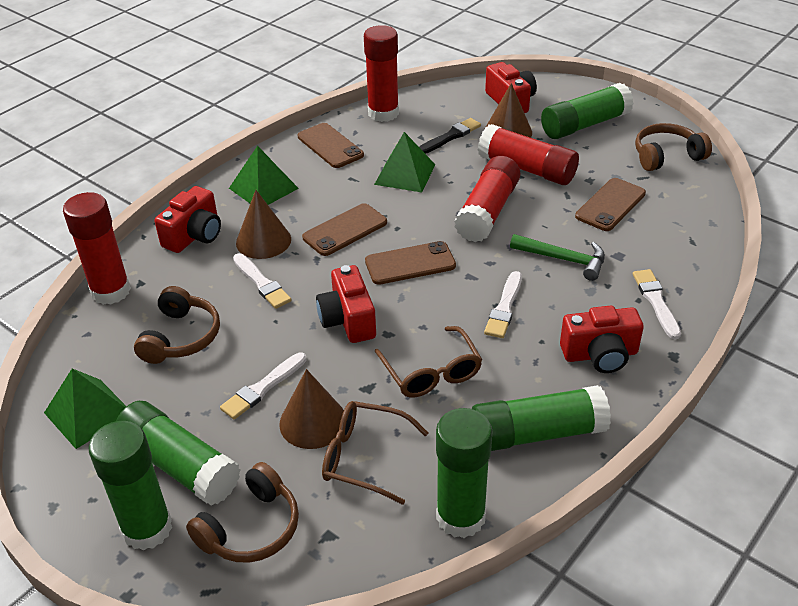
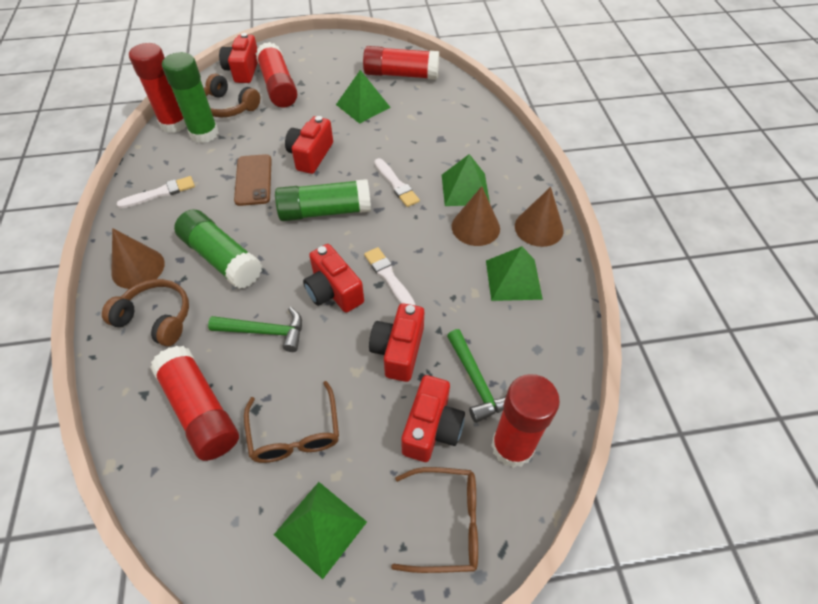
black brush: 1 -> 0
brown headphones: 3 -> 2
brown phone: 4 -> 1
green glue stick: 5 -> 3
green hammer: 1 -> 2
green pyramid: 3 -> 4
red camera: 4 -> 5
red glue stick: 4 -> 5
white brush: 4 -> 3

